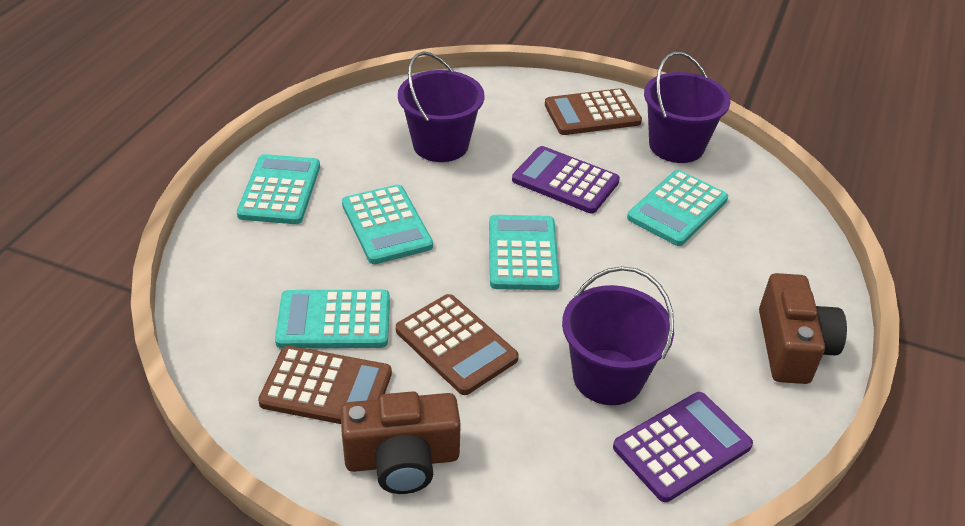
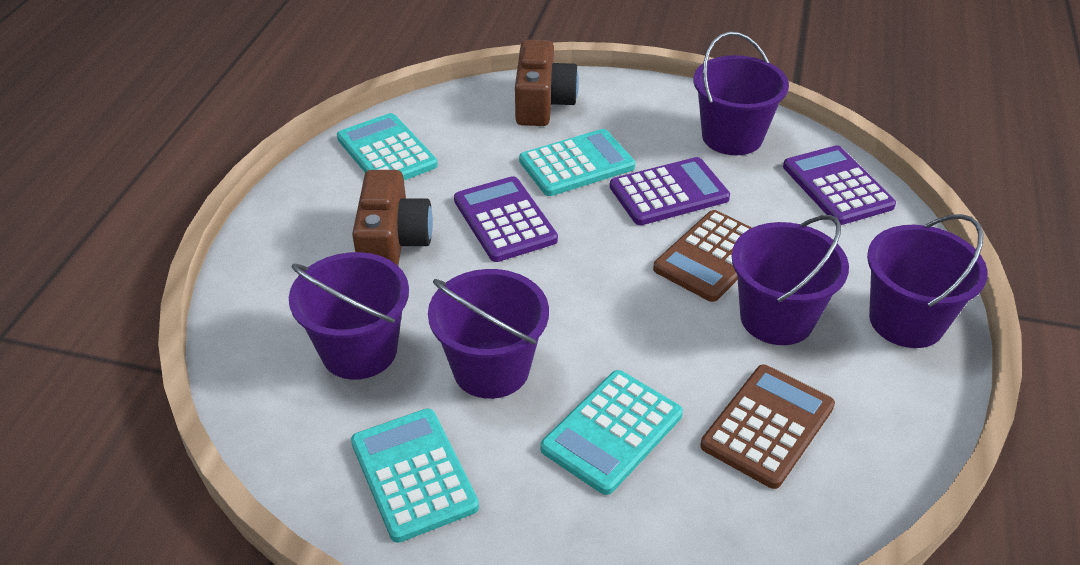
brown calculator: 3 -> 2
purple bucket: 3 -> 5
purple calculator: 2 -> 3
turquoise calculator: 5 -> 4

